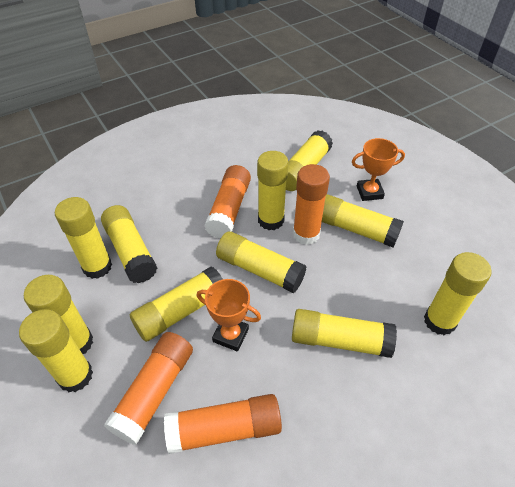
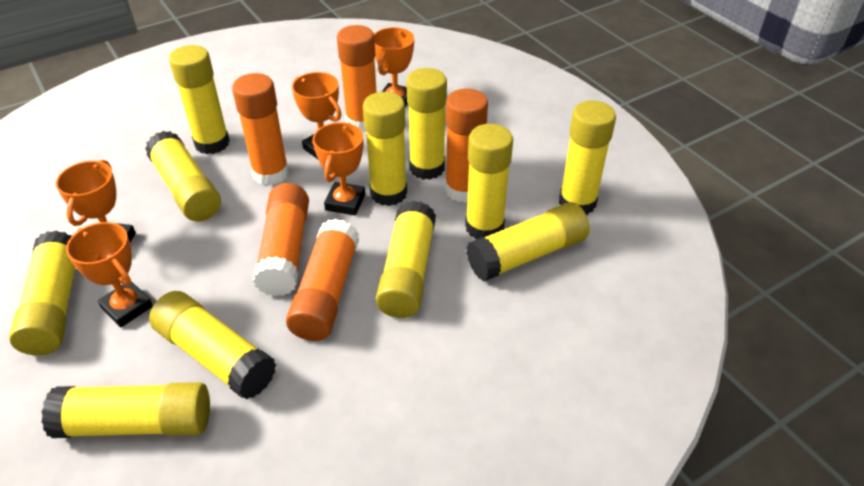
orange glue stick: 4 -> 5
orange trophy: 2 -> 5

